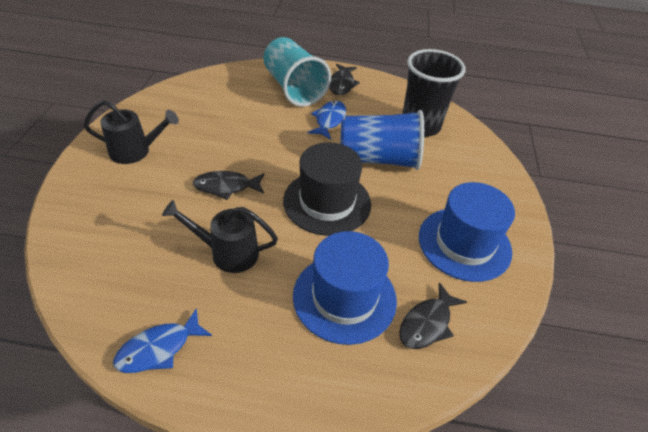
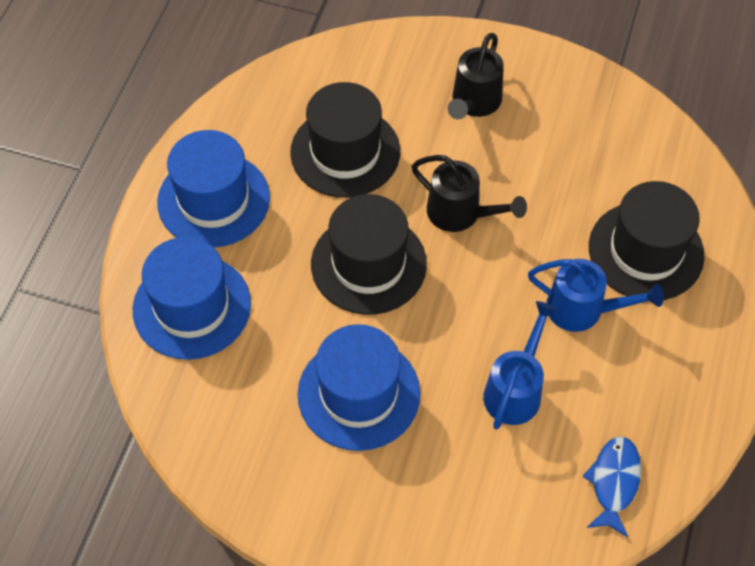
black cup: 1 -> 0
black fish: 3 -> 0
black hat: 1 -> 3
blue cup: 1 -> 0
blue fish: 2 -> 1
blue hat: 2 -> 3
blue watering can: 0 -> 2
turquoise cup: 1 -> 0

